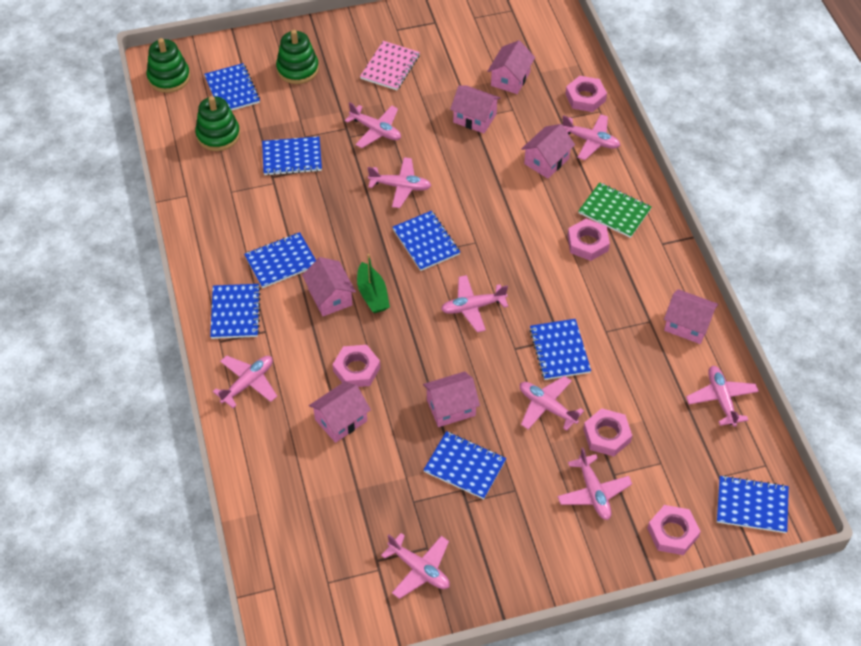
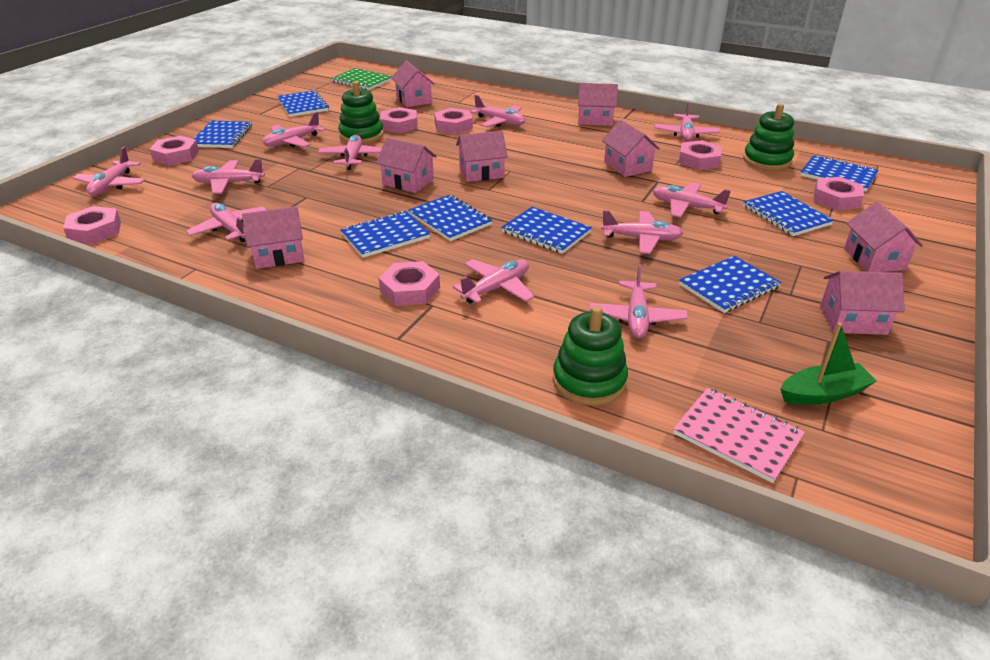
pink house: 7 -> 8
pink nut: 5 -> 7
pink plane: 9 -> 11

